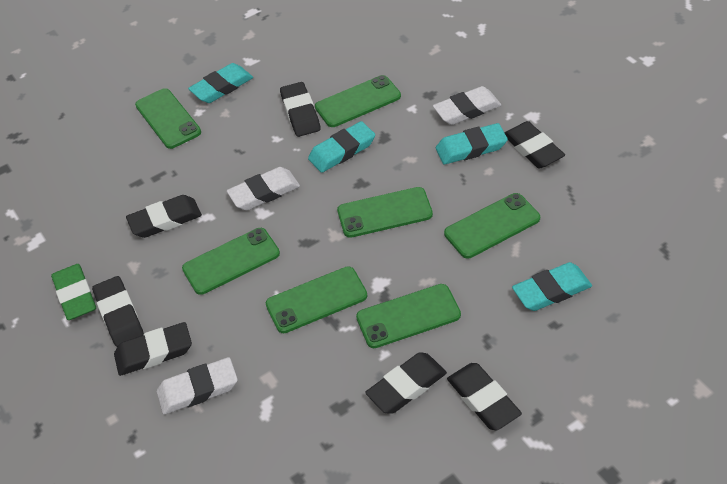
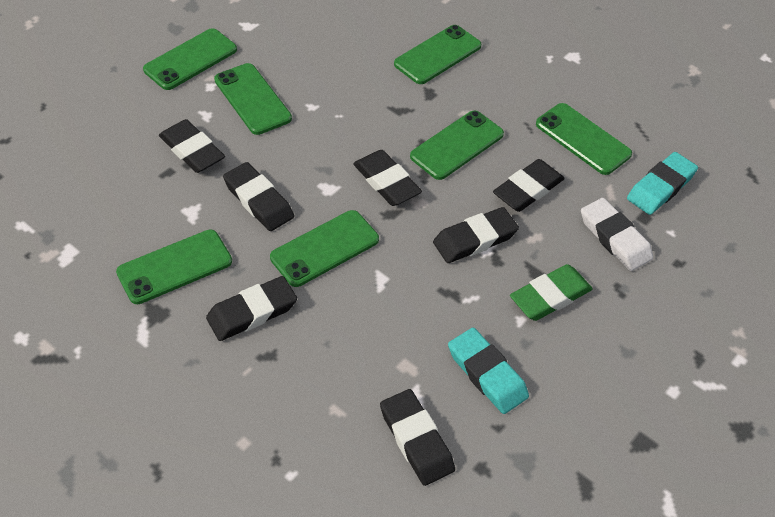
turquoise eraser: 4 -> 2
white eraser: 3 -> 1

